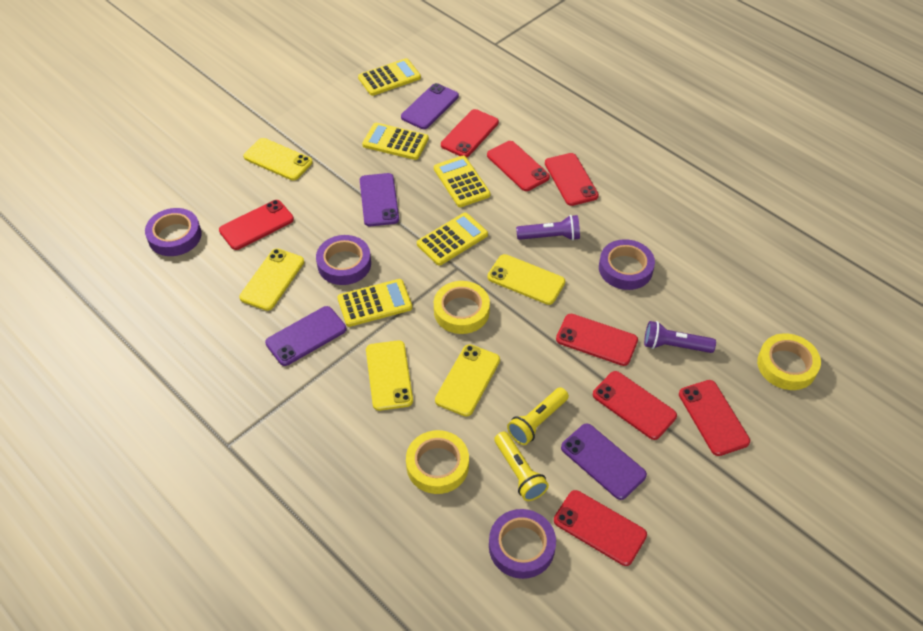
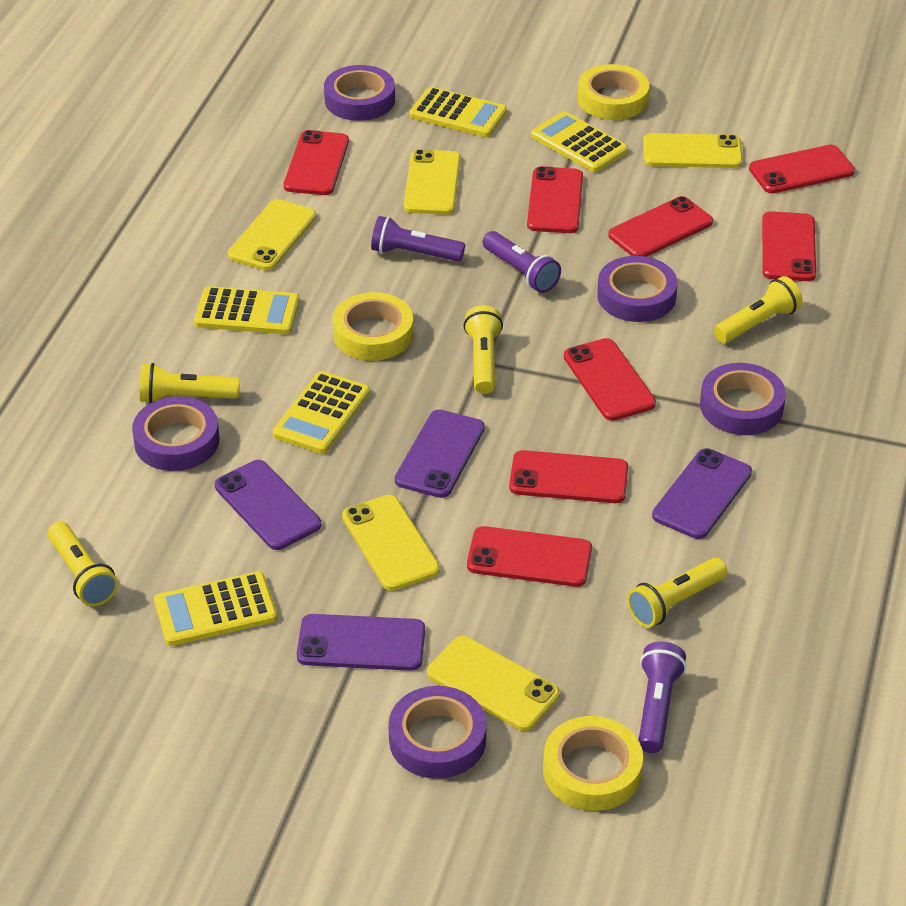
purple flashlight: 2 -> 3
purple tape: 4 -> 5
yellow flashlight: 2 -> 5

